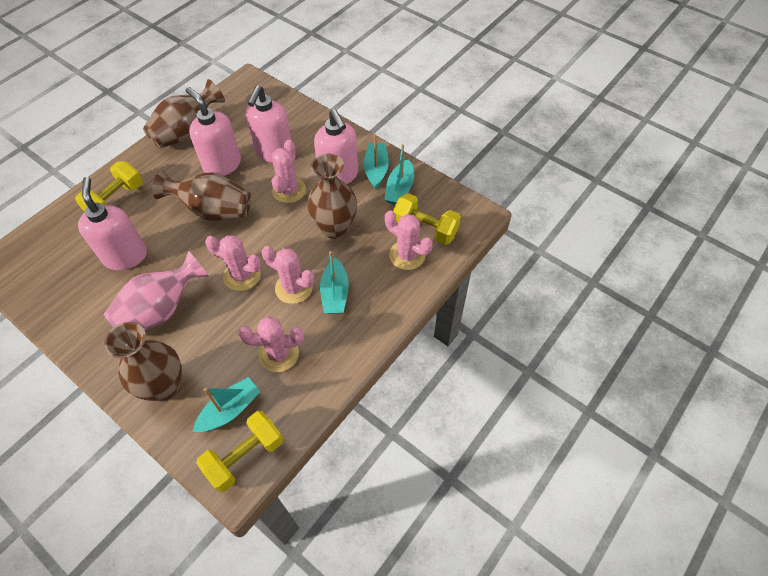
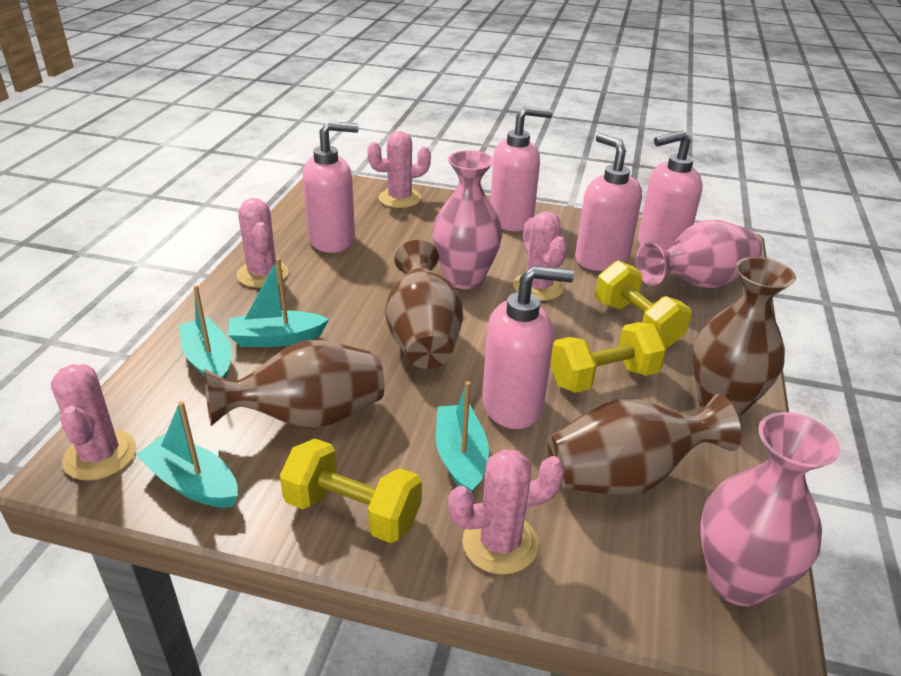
pink soap dispenser: 4 -> 5
pink vase: 1 -> 3

